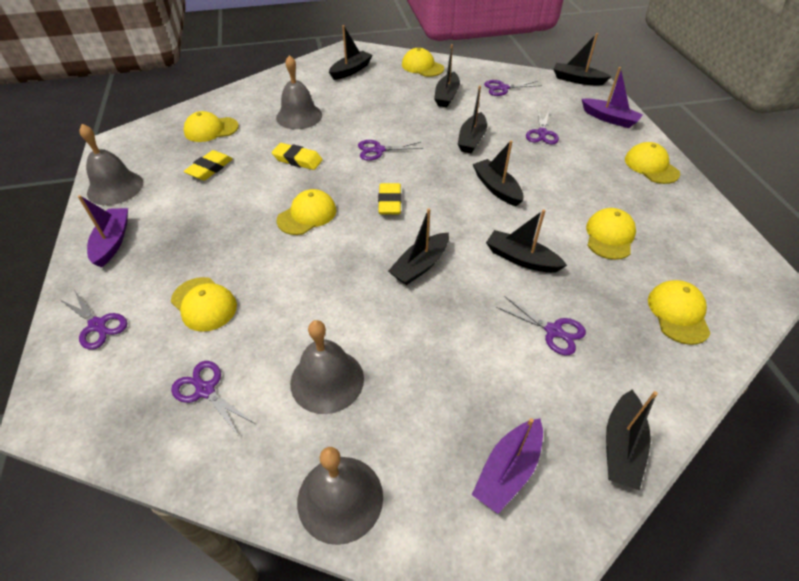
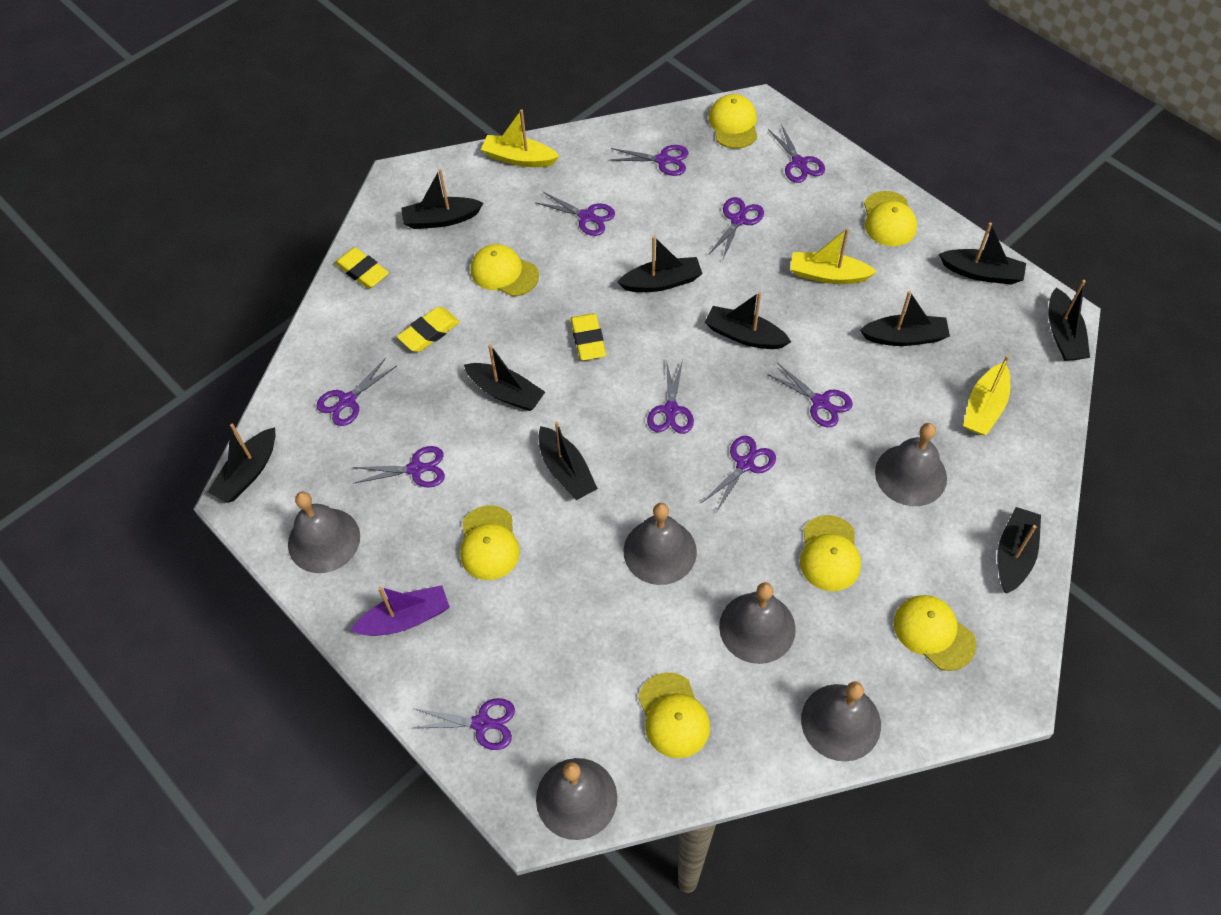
black boat: 8 -> 10
grey bell: 4 -> 6
purple boat: 3 -> 1
purple scissors: 6 -> 10
yellow boat: 0 -> 3

